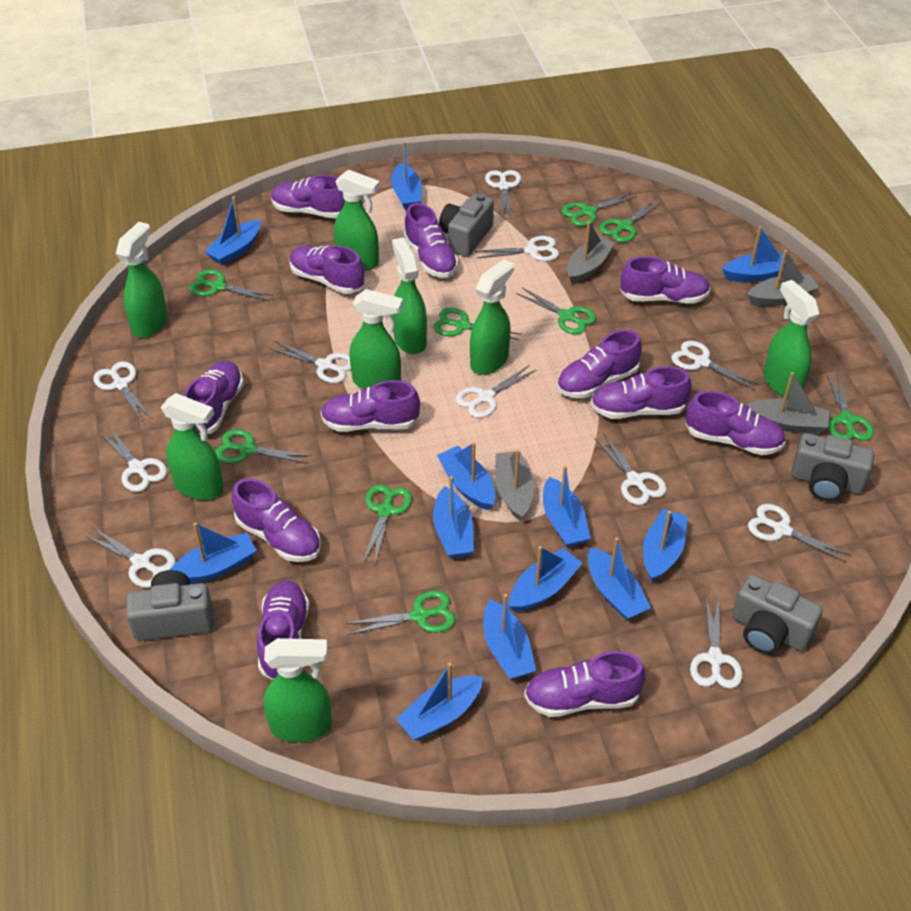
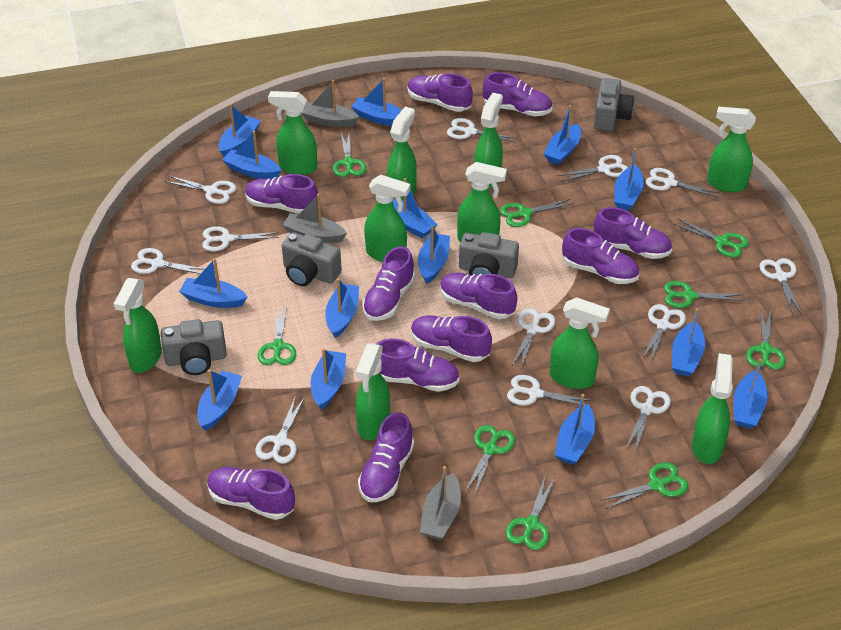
blue boat: 12 -> 14
green spray bottle: 8 -> 10
grey boat: 4 -> 3
purple shoe: 12 -> 11
white scissors: 11 -> 12

